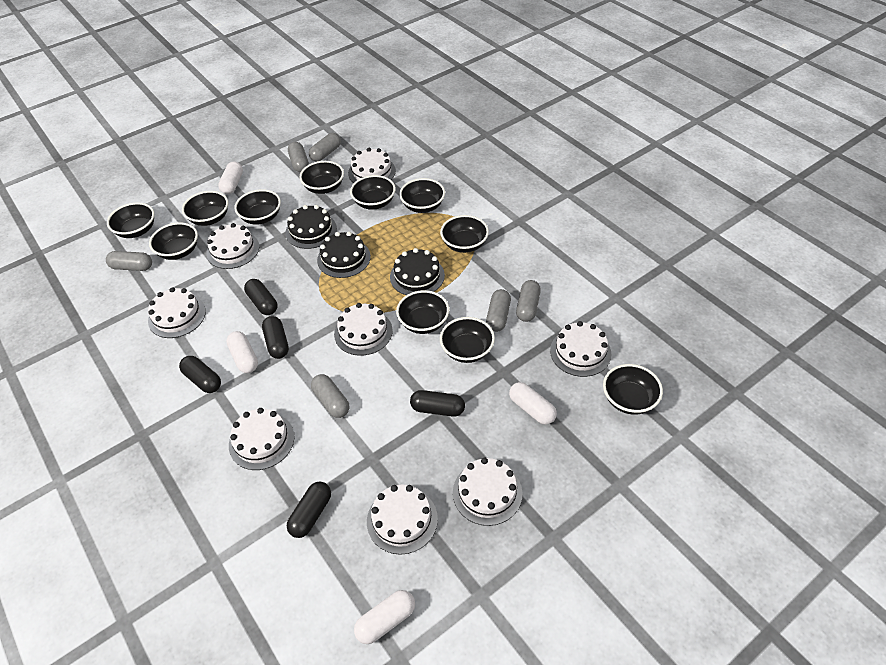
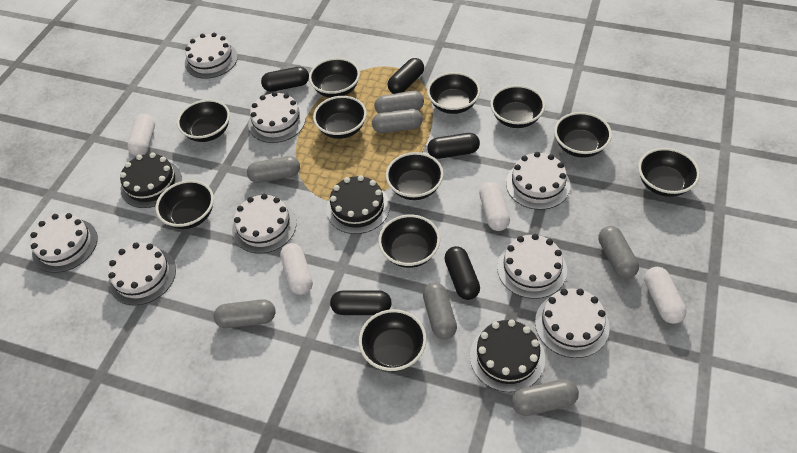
grey capsule: 6 -> 7

